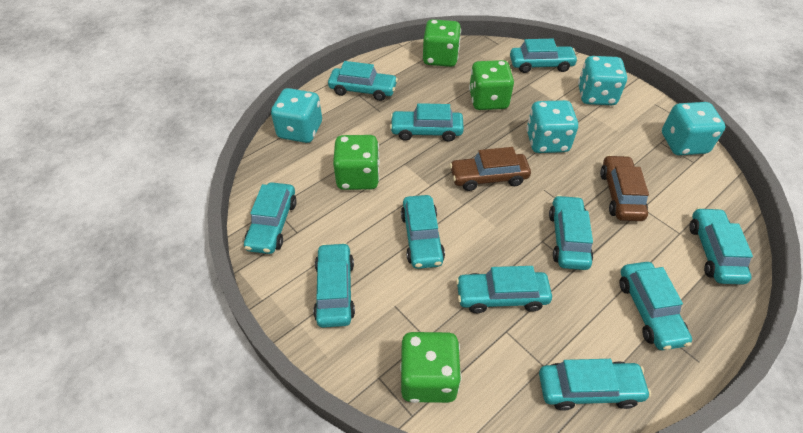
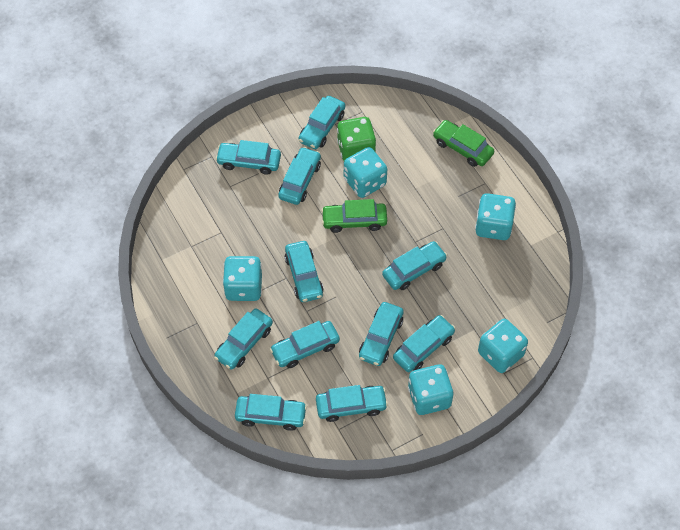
brown car: 2 -> 0
green car: 0 -> 2
green dice: 4 -> 1
turquoise dice: 4 -> 5

